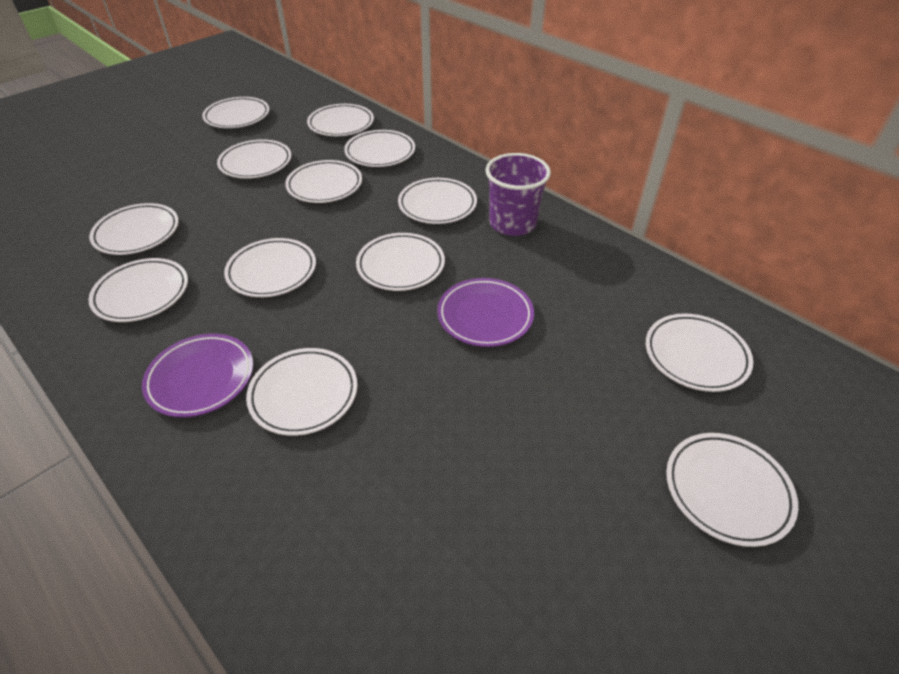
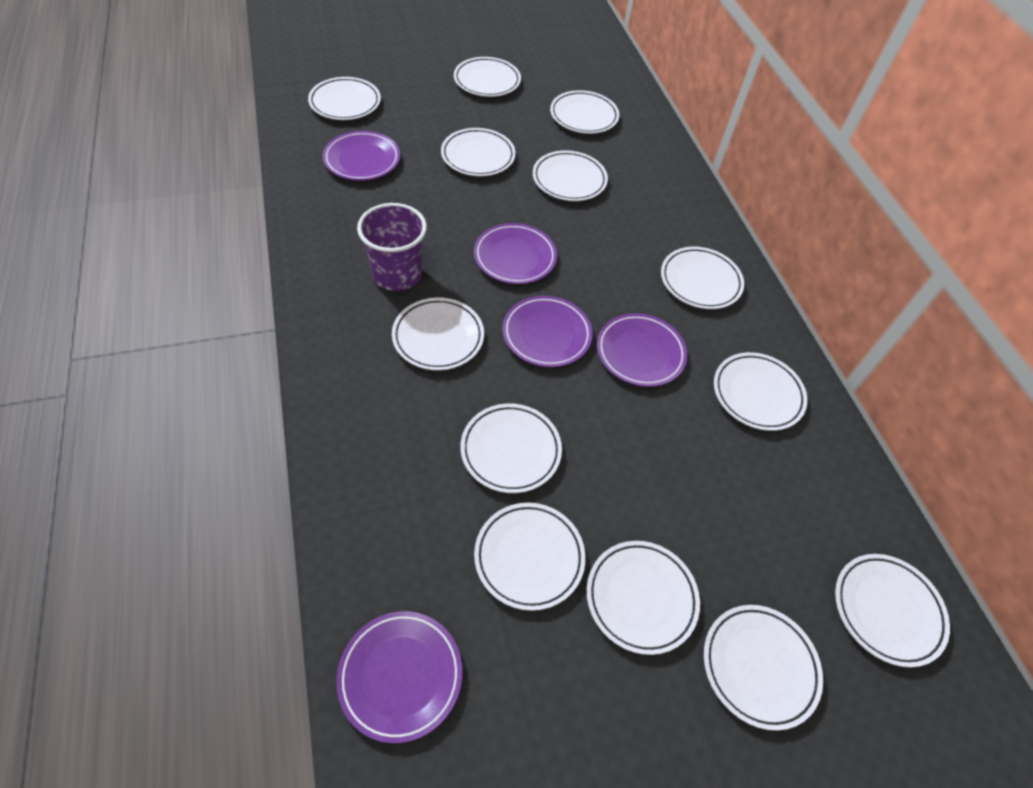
purple plate: 2 -> 5

